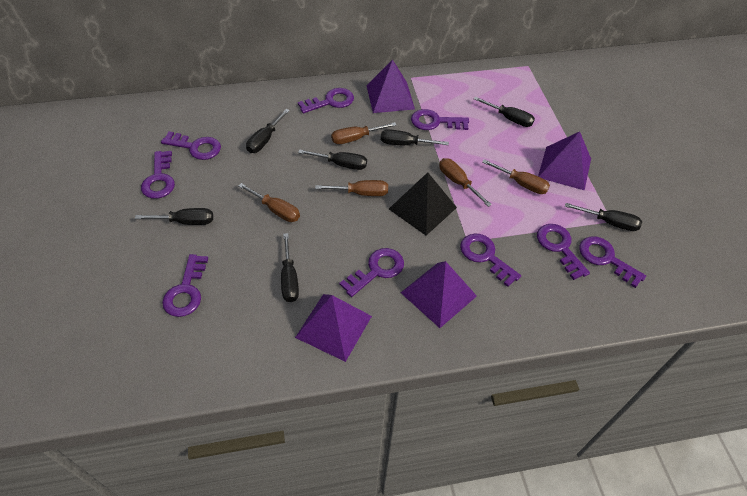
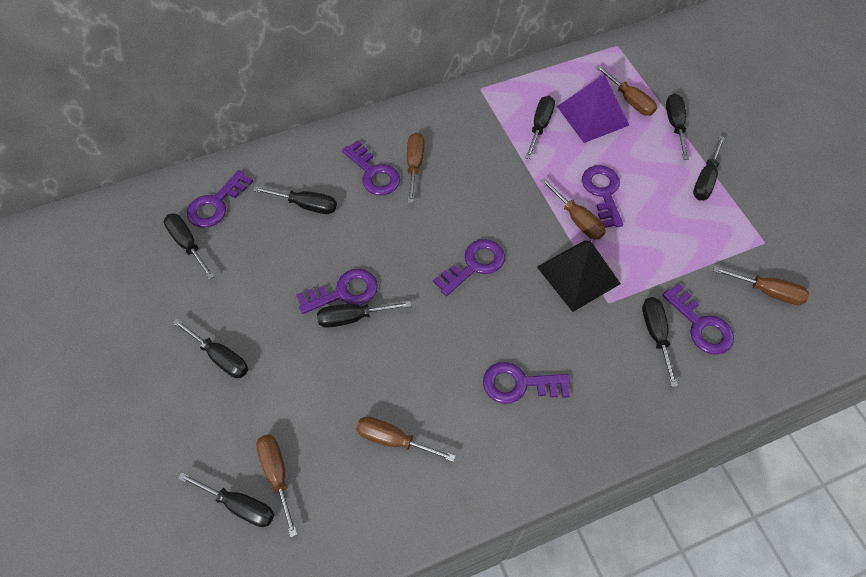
black screwdriver: 7 -> 9
brown screwdriver: 5 -> 6
purple key: 9 -> 7
purple pyramid: 4 -> 1

